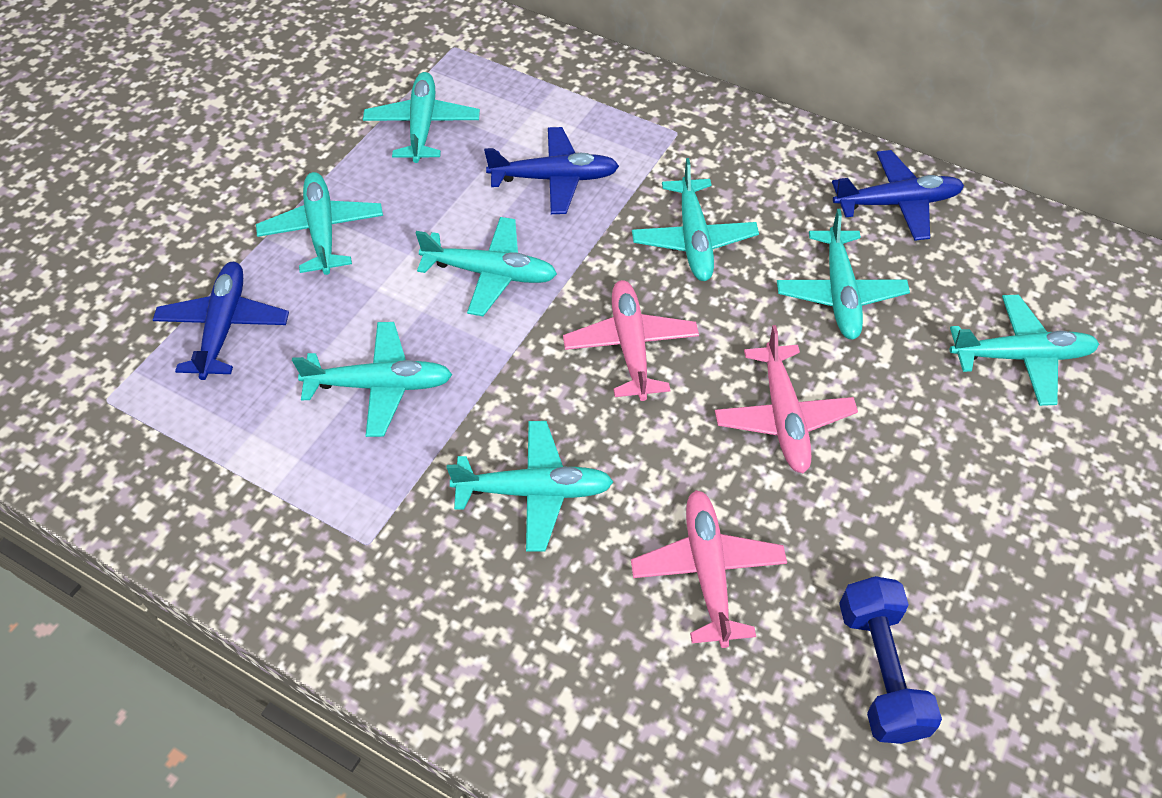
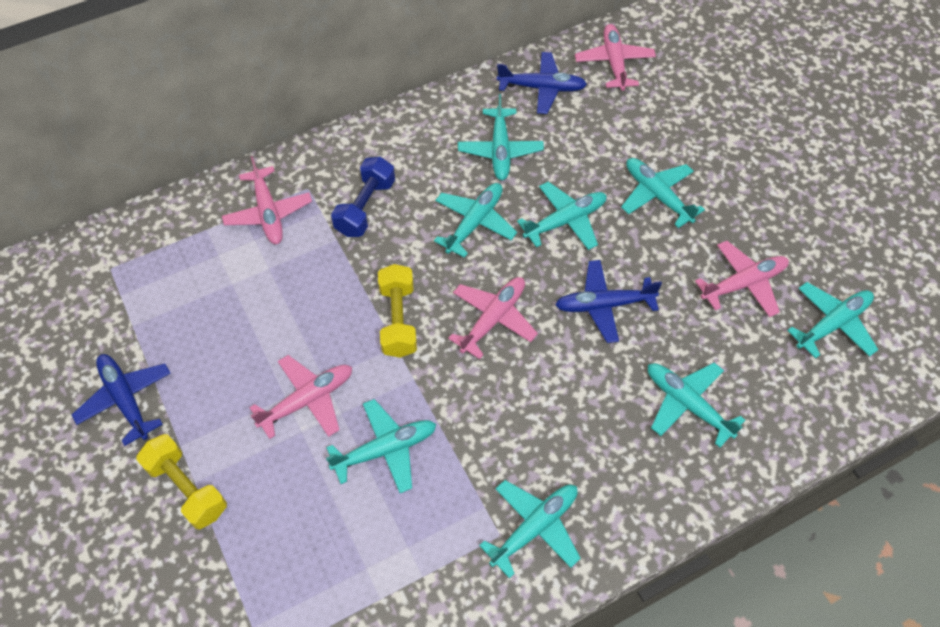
pink plane: 3 -> 5
yellow dumbbell: 0 -> 2

